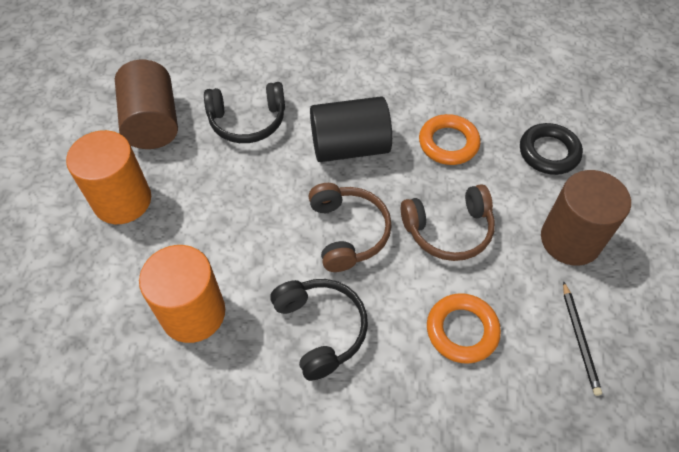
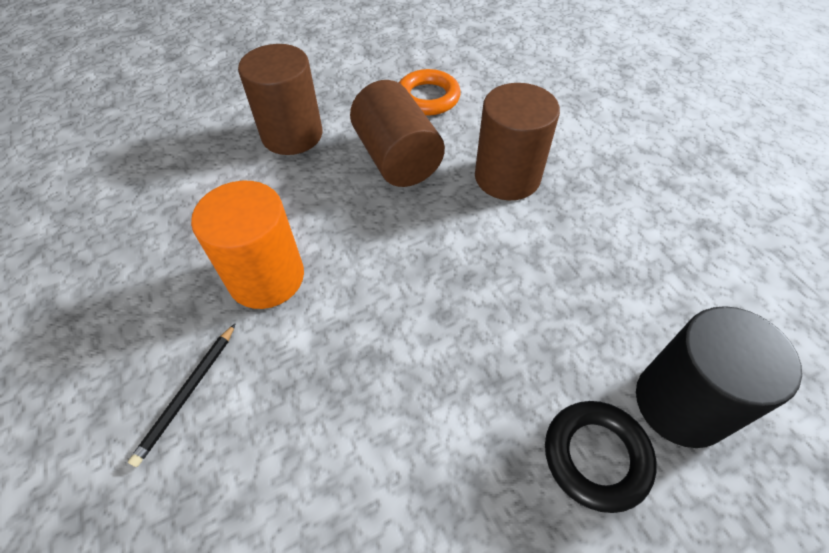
black headphones: 2 -> 0
brown cylinder: 2 -> 3
brown headphones: 2 -> 0
orange cylinder: 2 -> 1
orange ring: 2 -> 1

